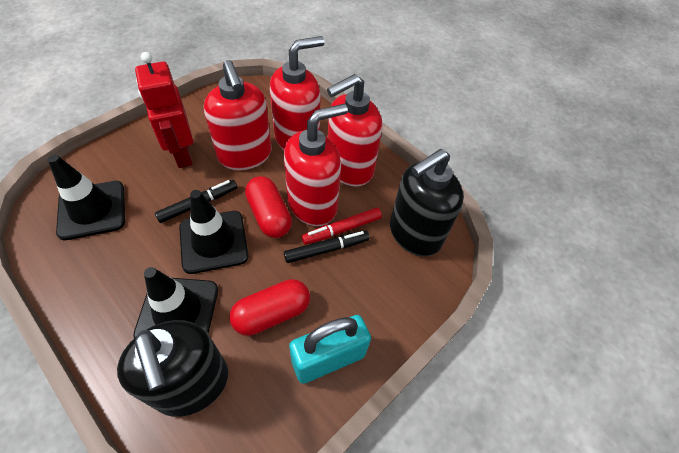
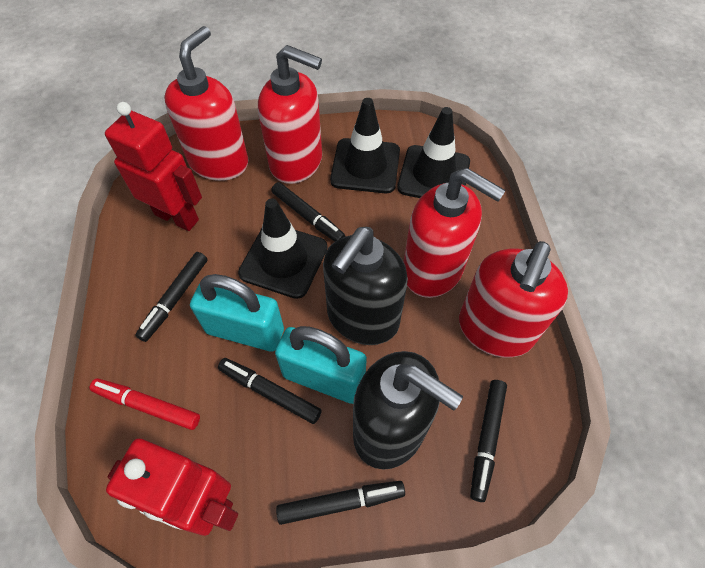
black marker: 2 -> 5
red capsule: 2 -> 0
red robot: 1 -> 2
turquoise padlock: 1 -> 2

